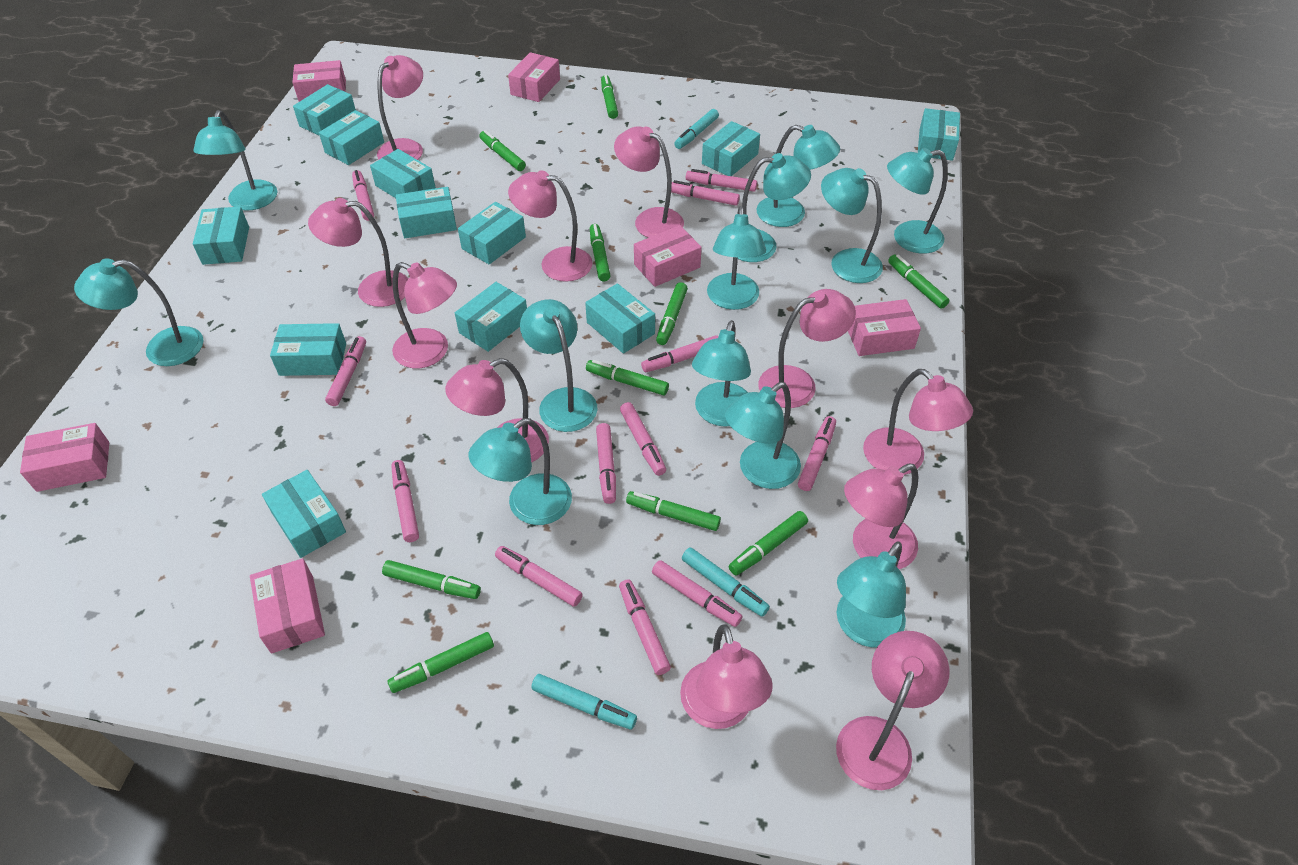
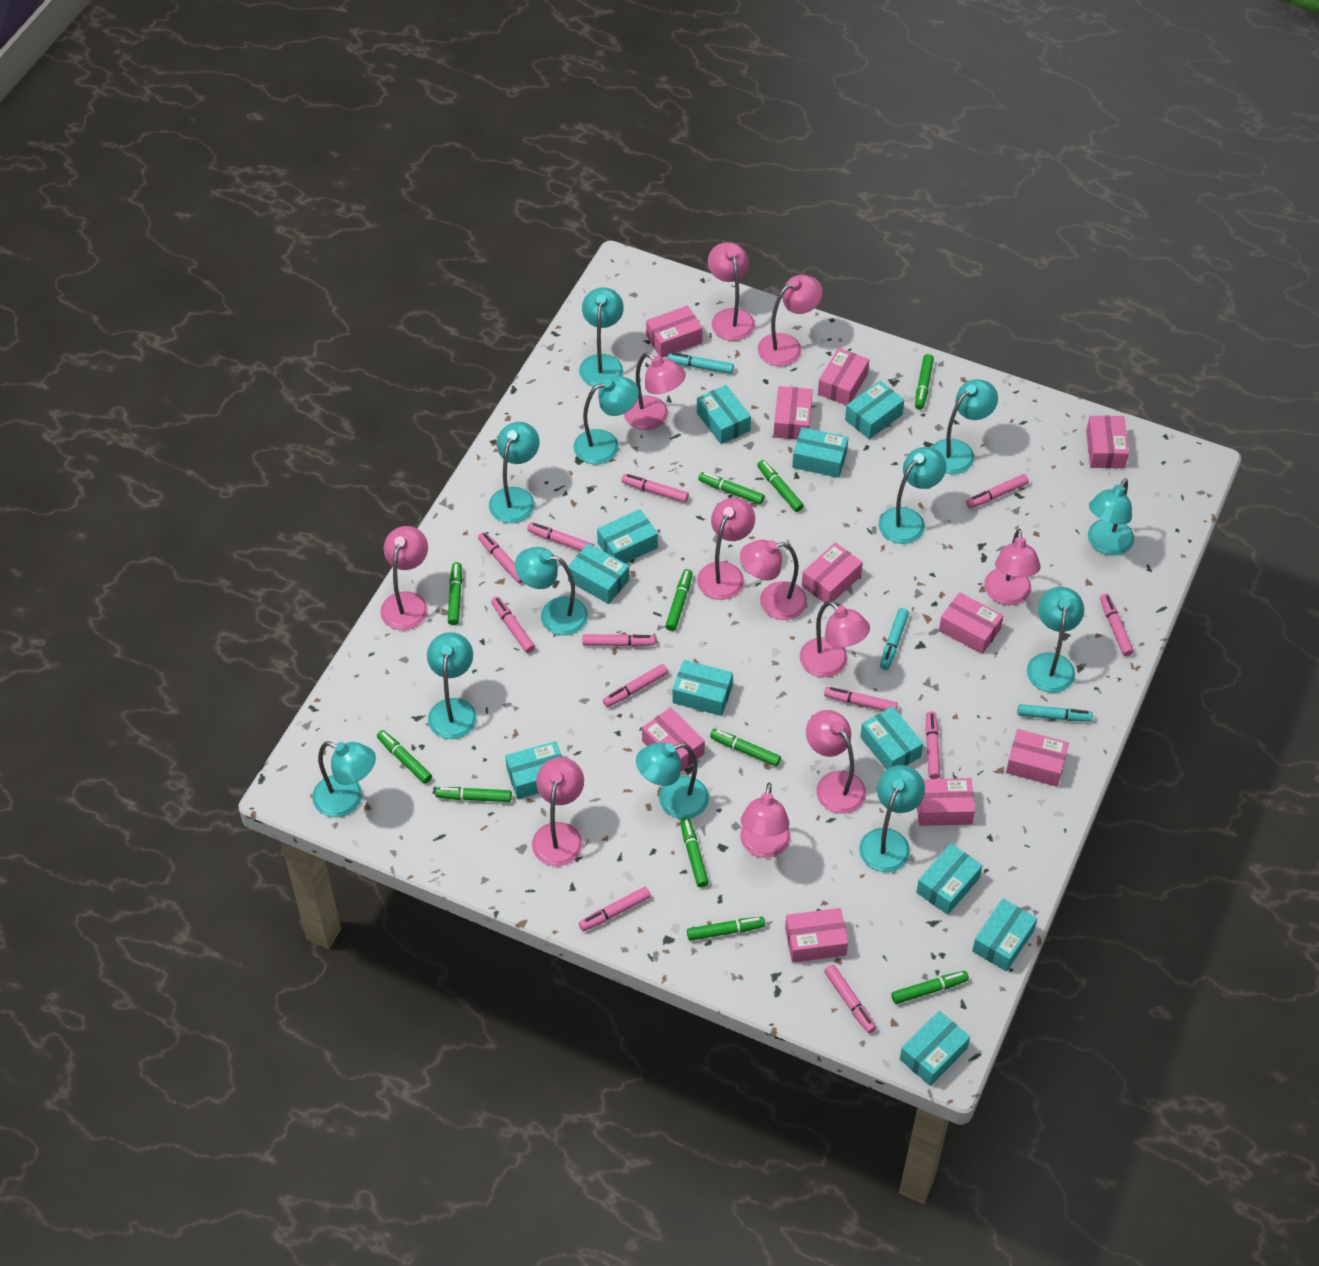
green marker: 10 -> 11
pink box: 6 -> 10
turquoise box: 12 -> 11

